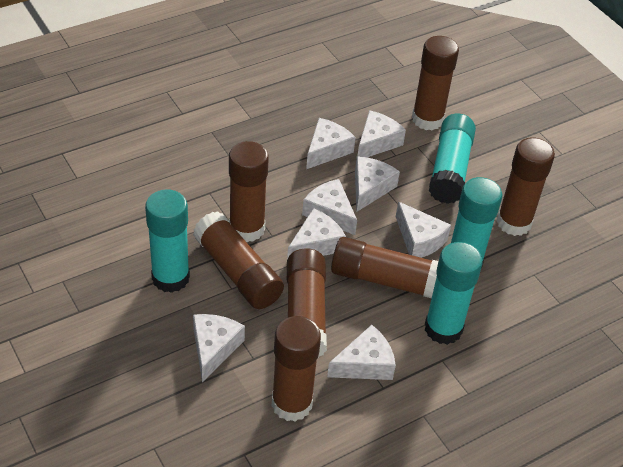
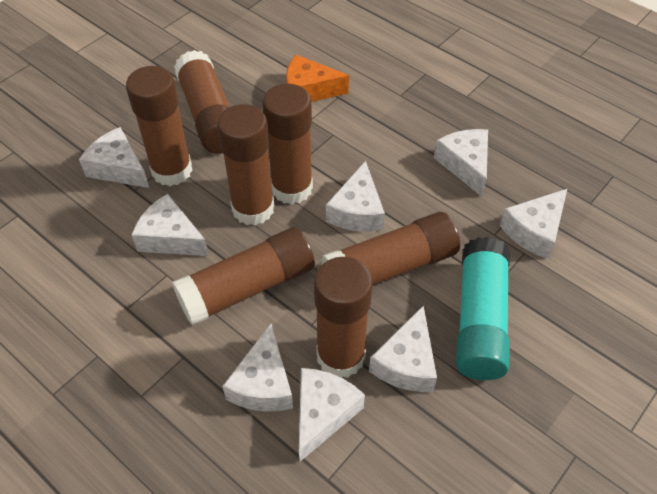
orange cheese: 0 -> 1
turquoise glue stick: 4 -> 1

